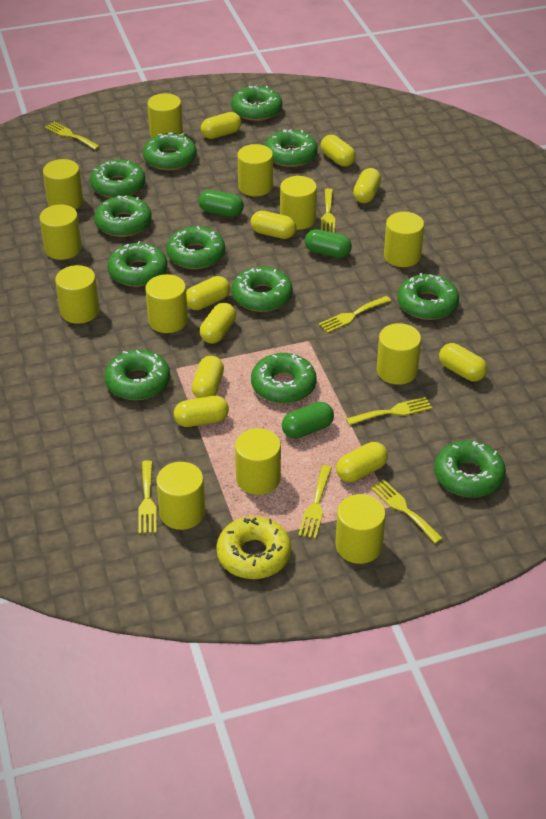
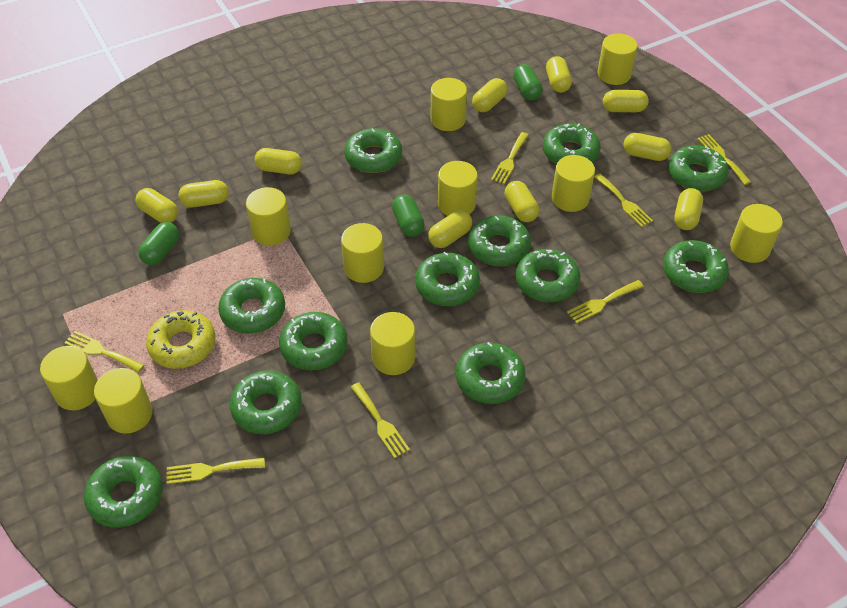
yellow cylinder: 12 -> 10

